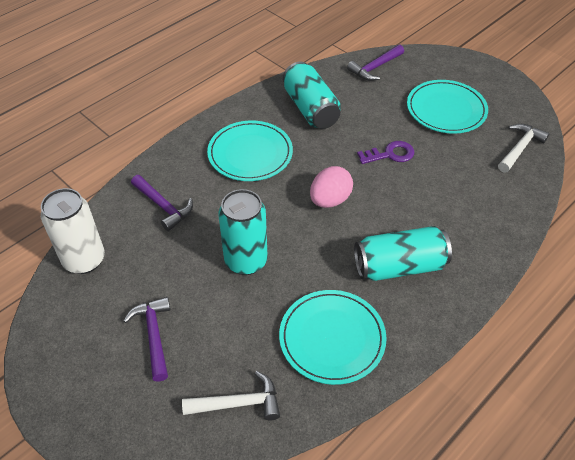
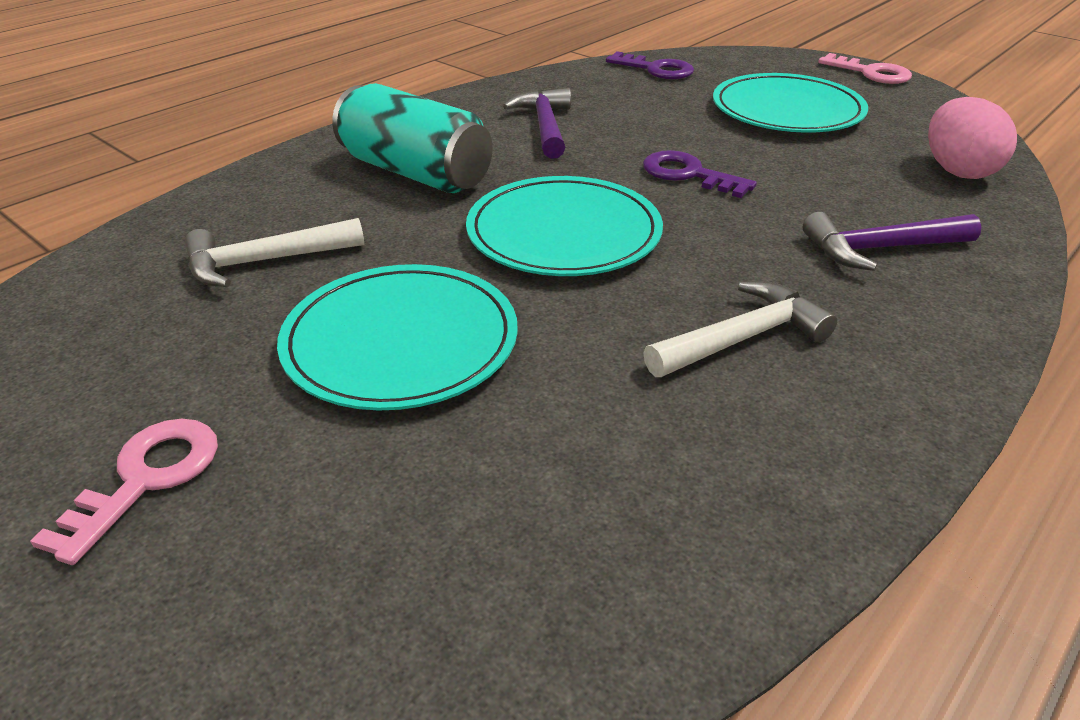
pink key: 0 -> 2
purple hammer: 3 -> 2
purple key: 1 -> 2
turquoise can: 3 -> 1
white can: 1 -> 0

